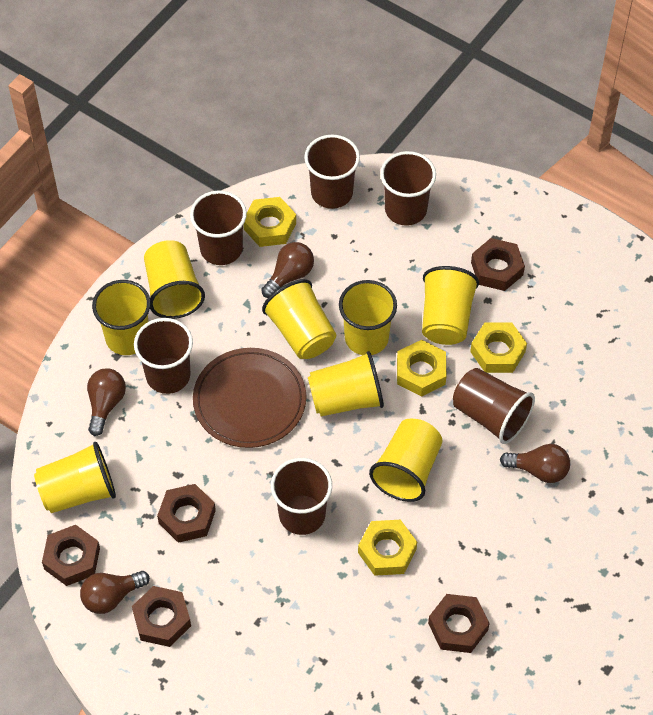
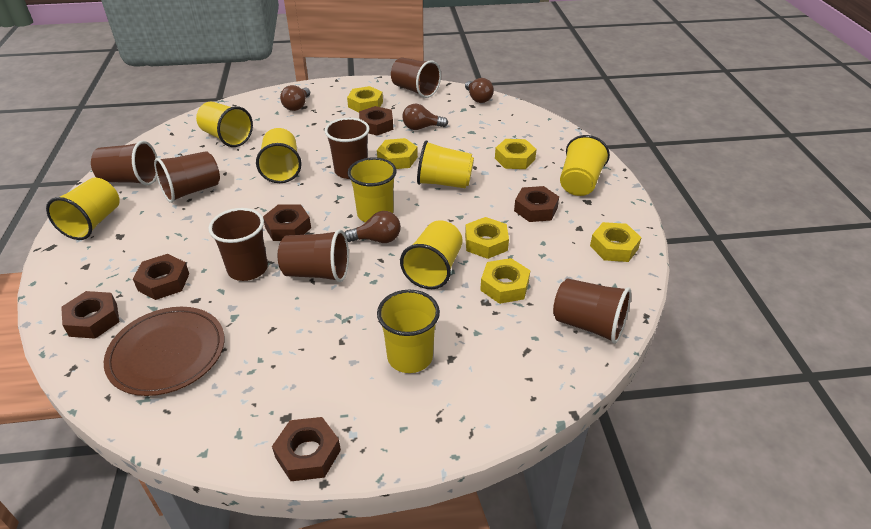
brown cup: 6 -> 7
brown nut: 5 -> 6
yellow nut: 4 -> 6

